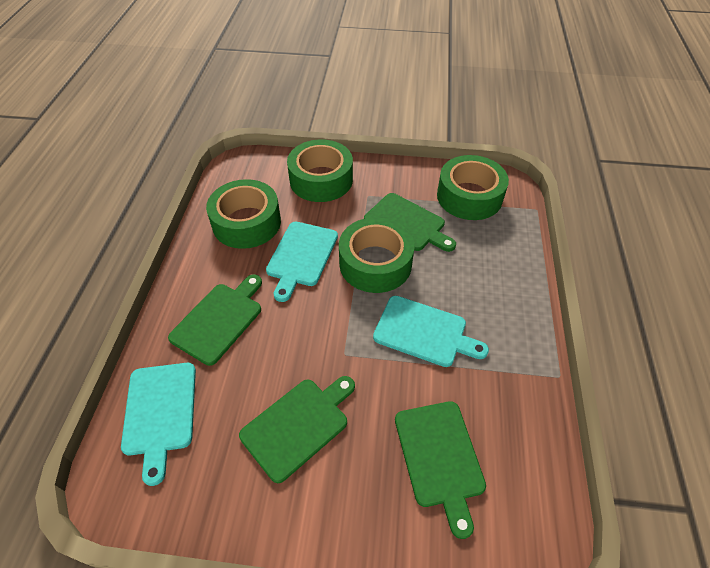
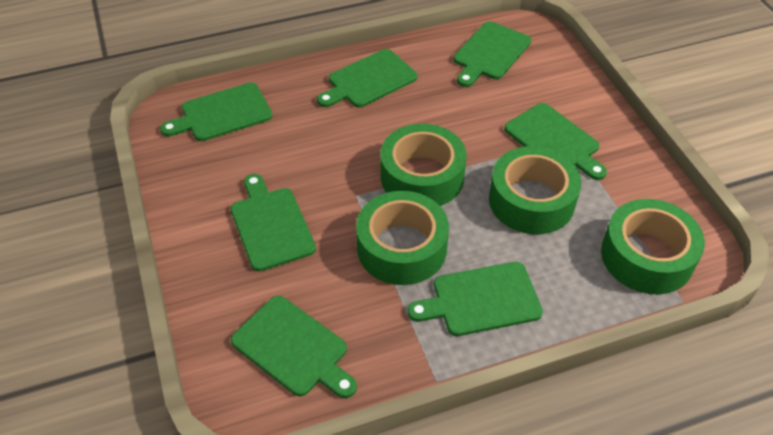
green cutting board: 4 -> 7
turquoise cutting board: 3 -> 0

